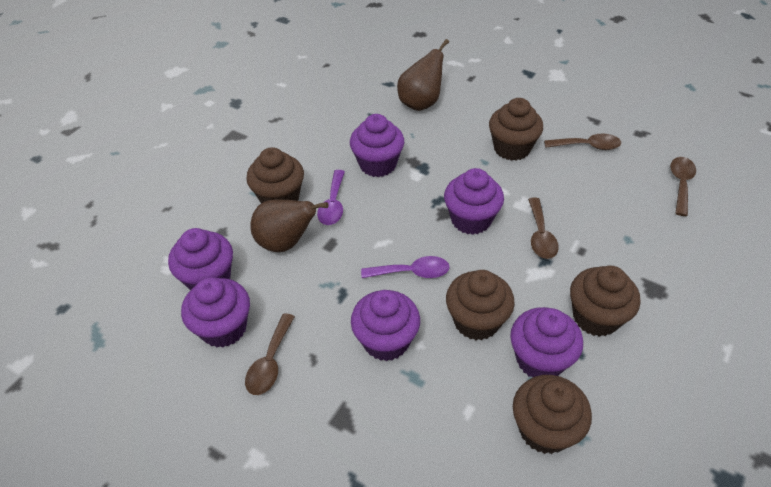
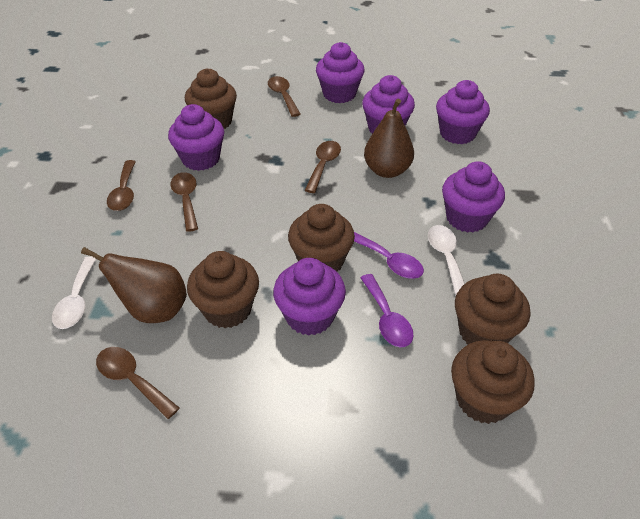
brown spoon: 4 -> 5
white spoon: 0 -> 2

